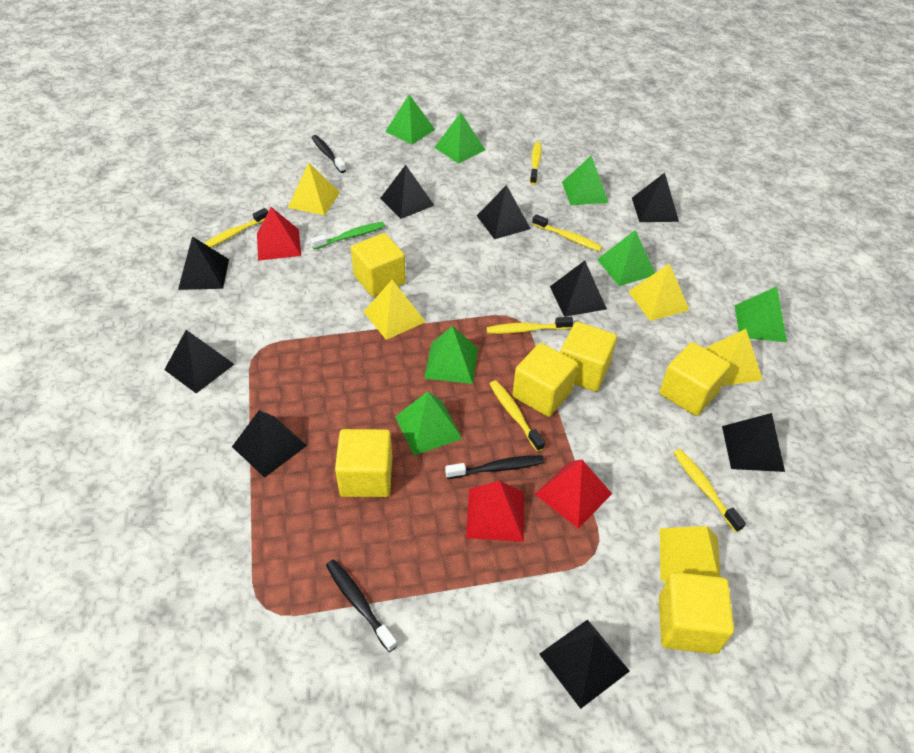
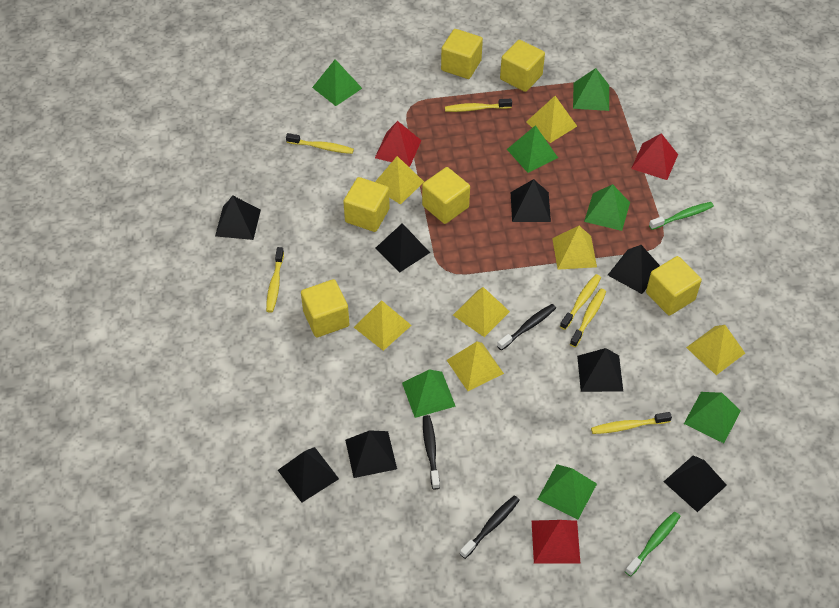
black pyramid: 9 -> 8
green toothbrush: 1 -> 2
yellow pyramid: 5 -> 7

